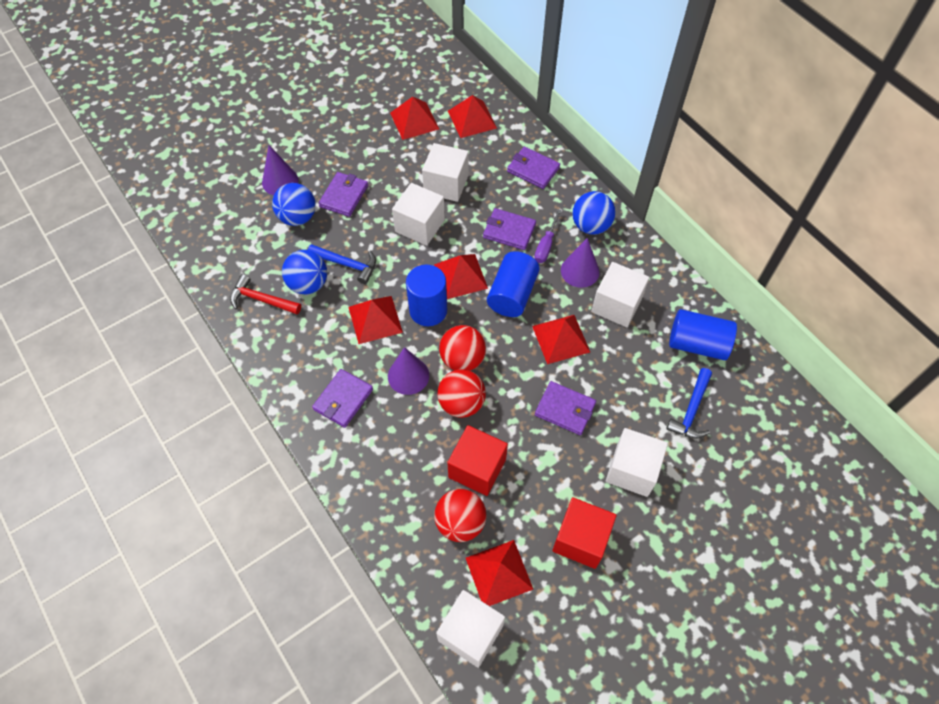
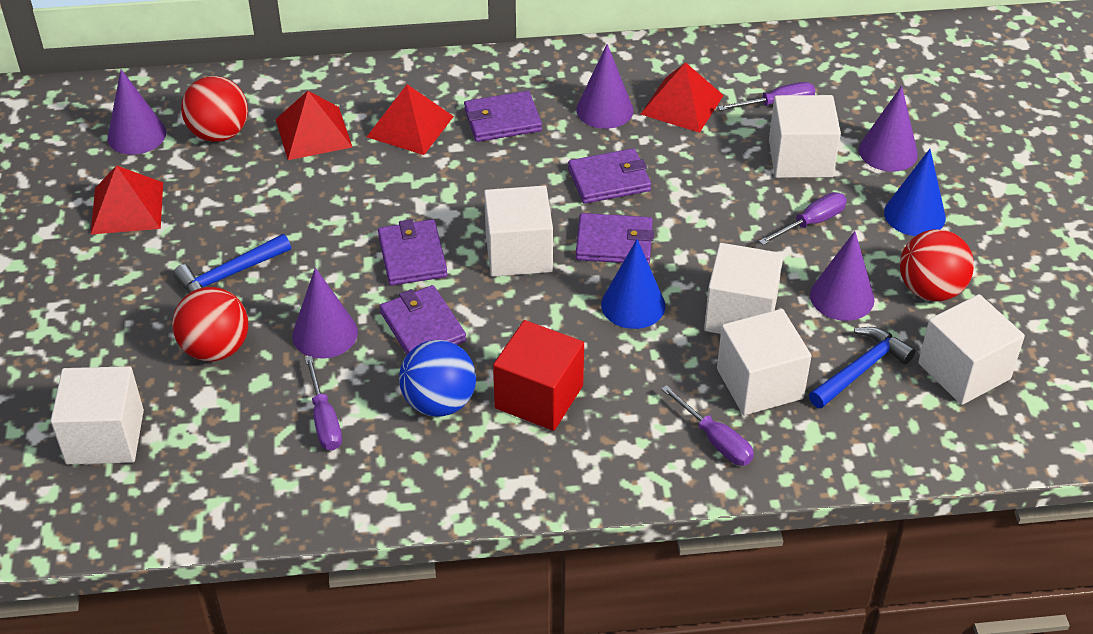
blue ball: 3 -> 1
blue cone: 0 -> 2
blue cylinder: 3 -> 0
purple cone: 3 -> 5
purple screwdriver: 1 -> 4
red cube: 2 -> 1
red hammer: 1 -> 0
red pyramid: 6 -> 4
white cube: 5 -> 6

